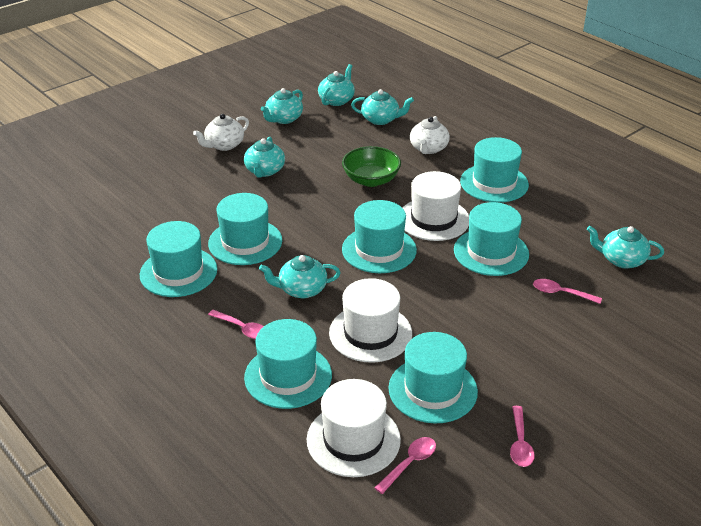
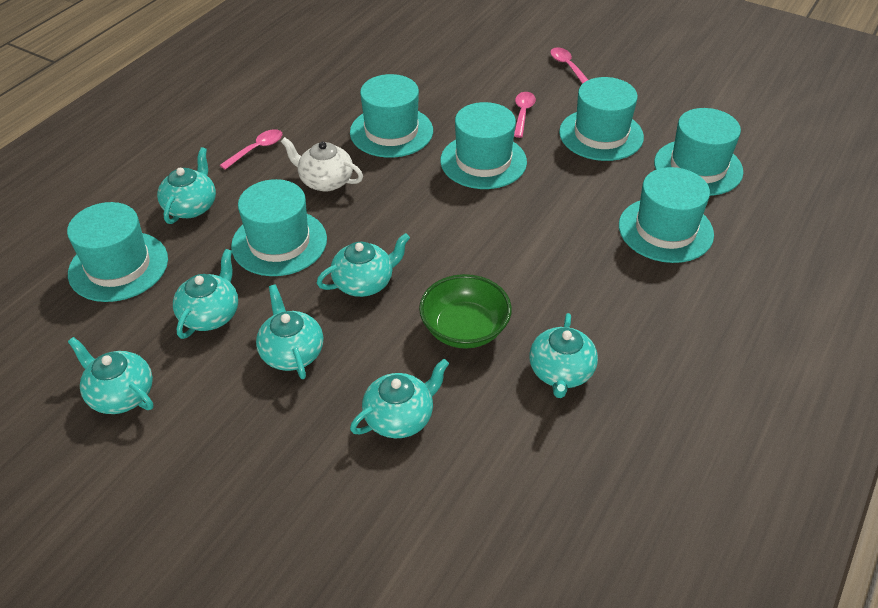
pink spoon: 4 -> 3
turquoise teapot: 6 -> 7
white hat: 3 -> 0
white teapot: 2 -> 1

